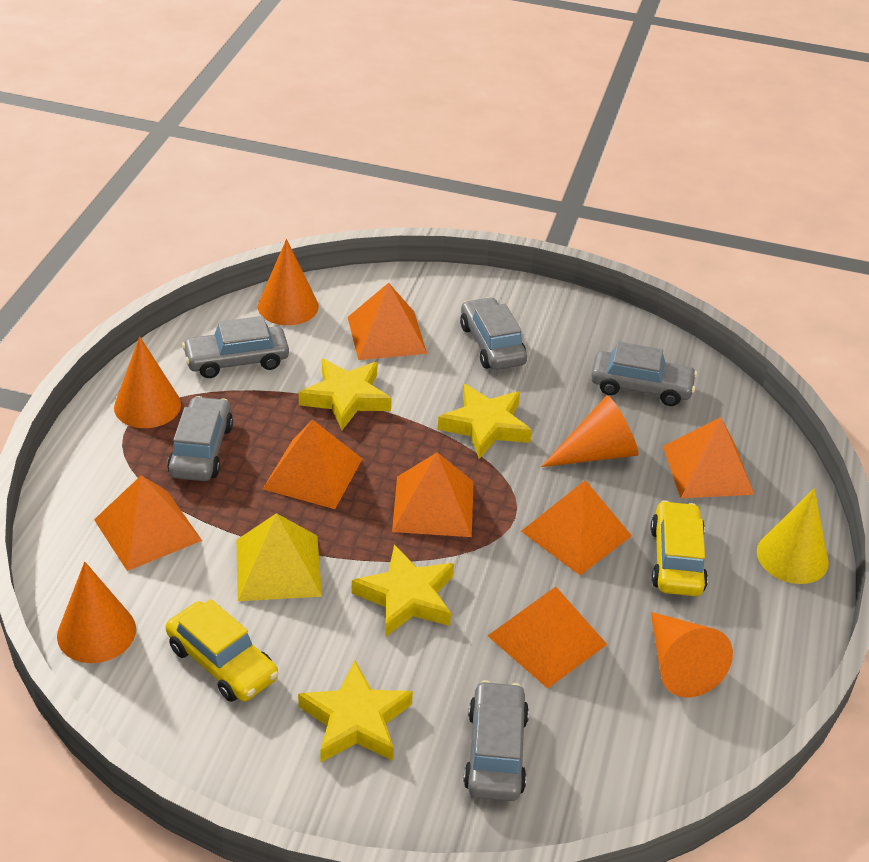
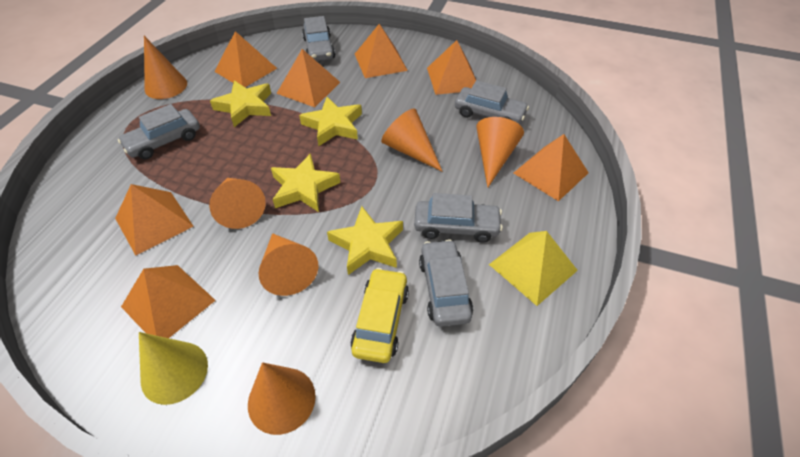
orange cone: 5 -> 6
yellow car: 2 -> 1

